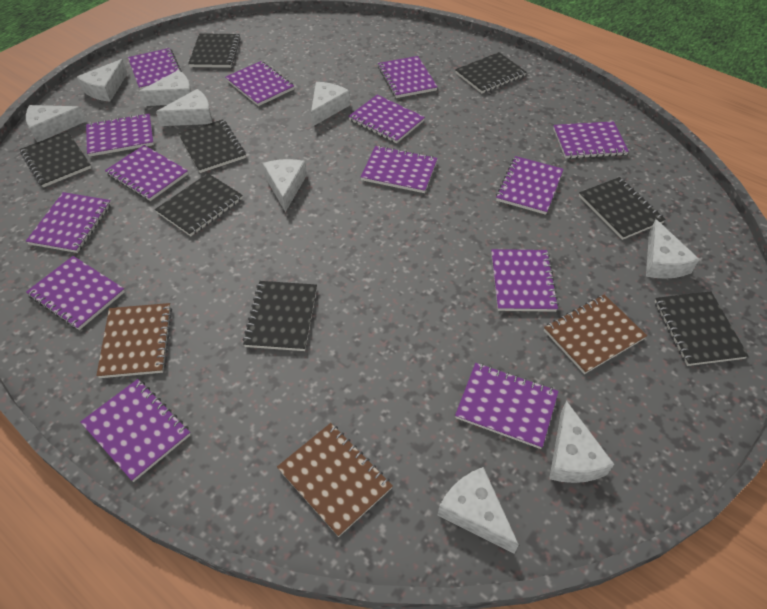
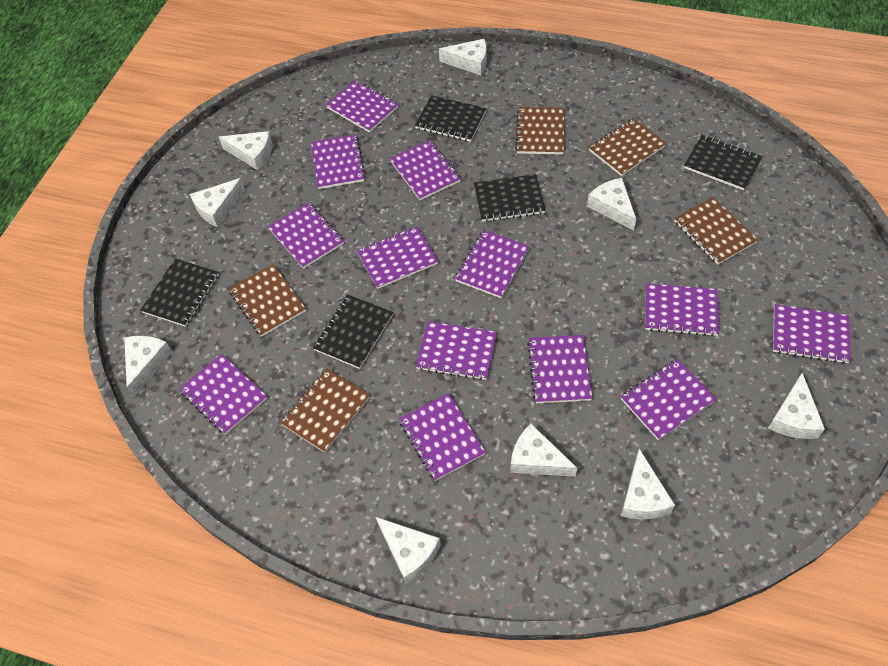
black notebook: 8 -> 5
brown notebook: 3 -> 5
purple notebook: 14 -> 13

